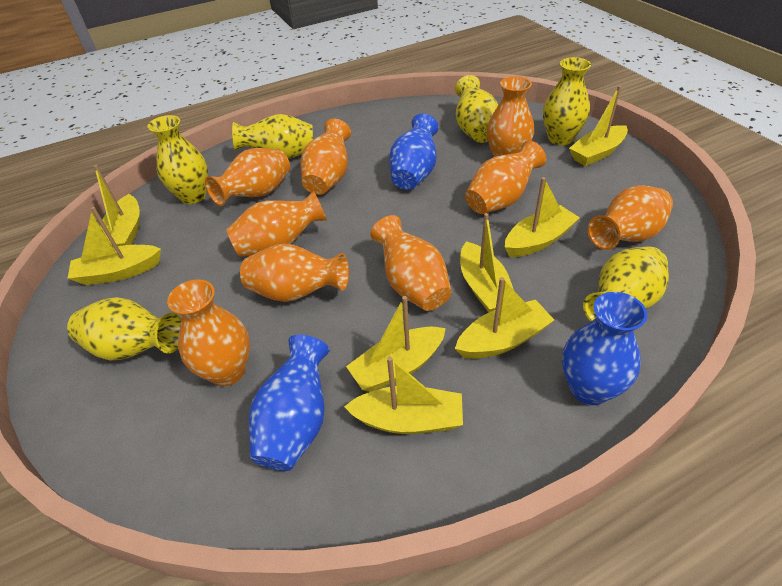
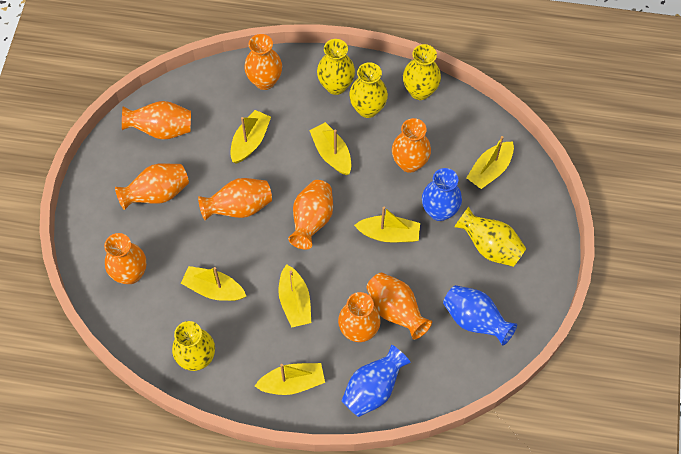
yellow boat: 8 -> 7
yellow vase: 6 -> 5

